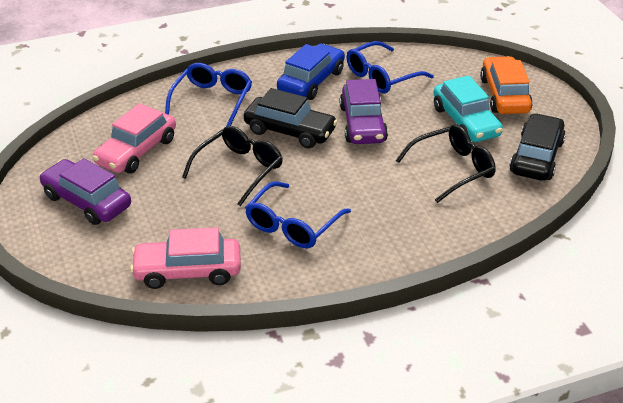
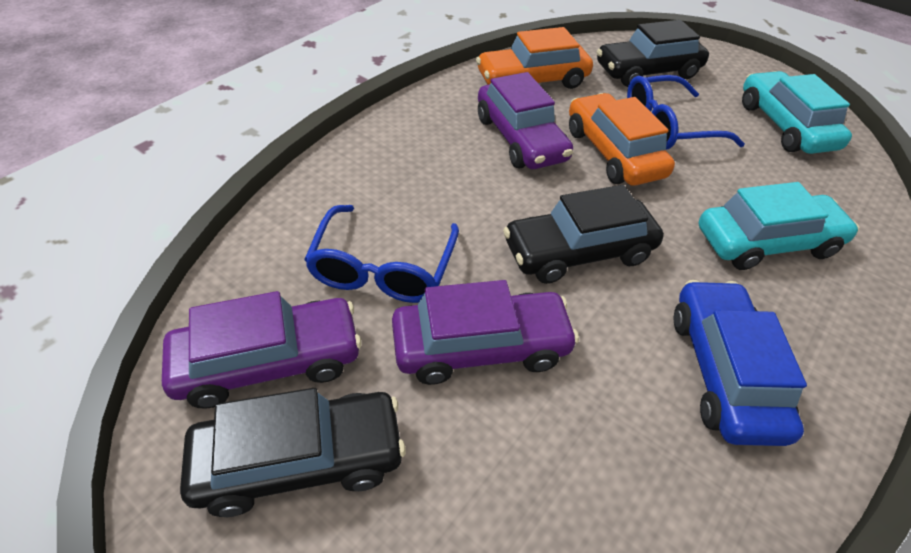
black car: 2 -> 3
black glasses: 2 -> 0
blue glasses: 3 -> 2
orange car: 1 -> 2
pink car: 2 -> 0
purple car: 2 -> 3
turquoise car: 1 -> 2

